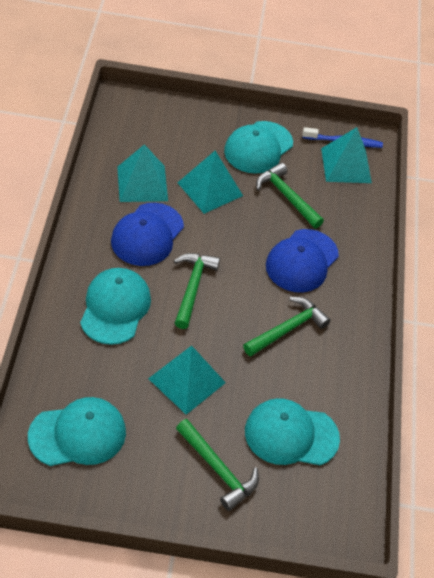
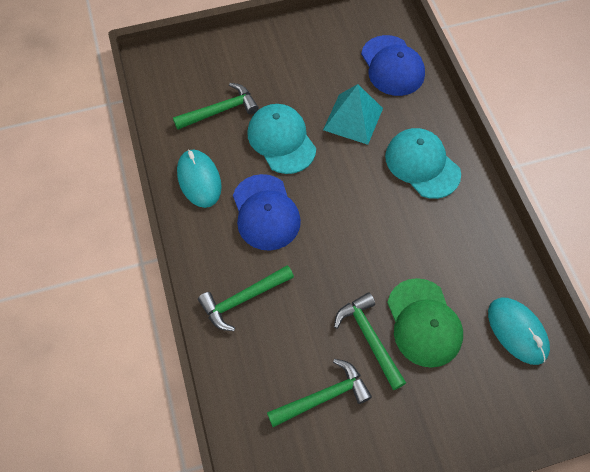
blue toothbrush: 1 -> 0
green cap: 0 -> 1
turquoise cap: 4 -> 2
turquoise mouse: 0 -> 2
turquoise pyramid: 4 -> 1

